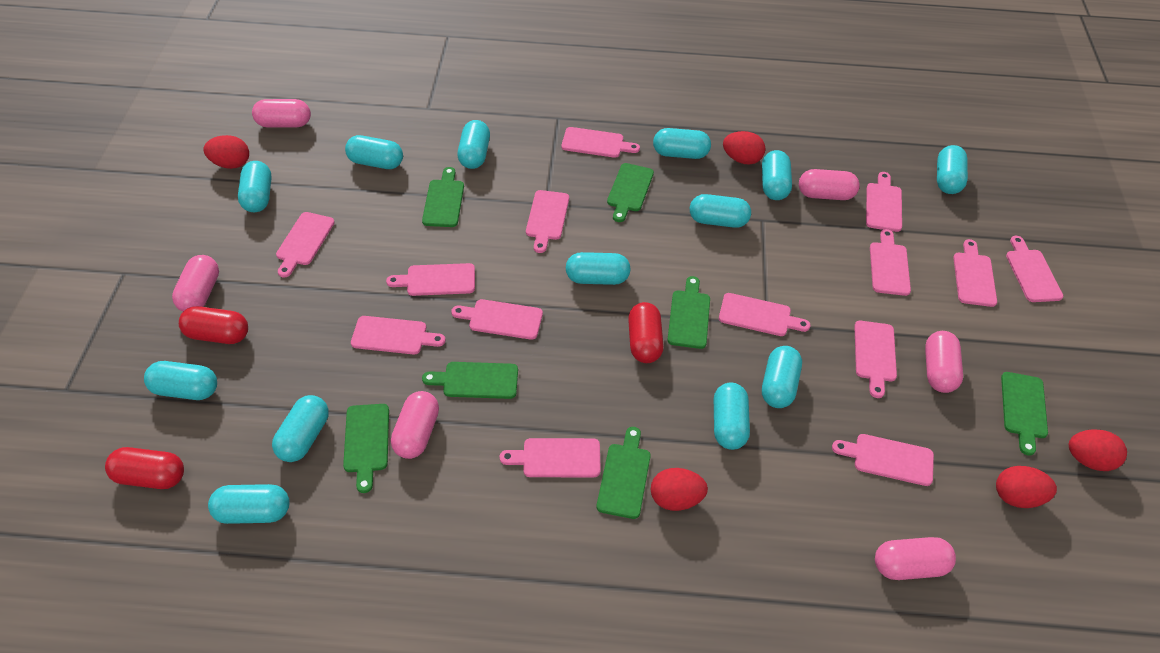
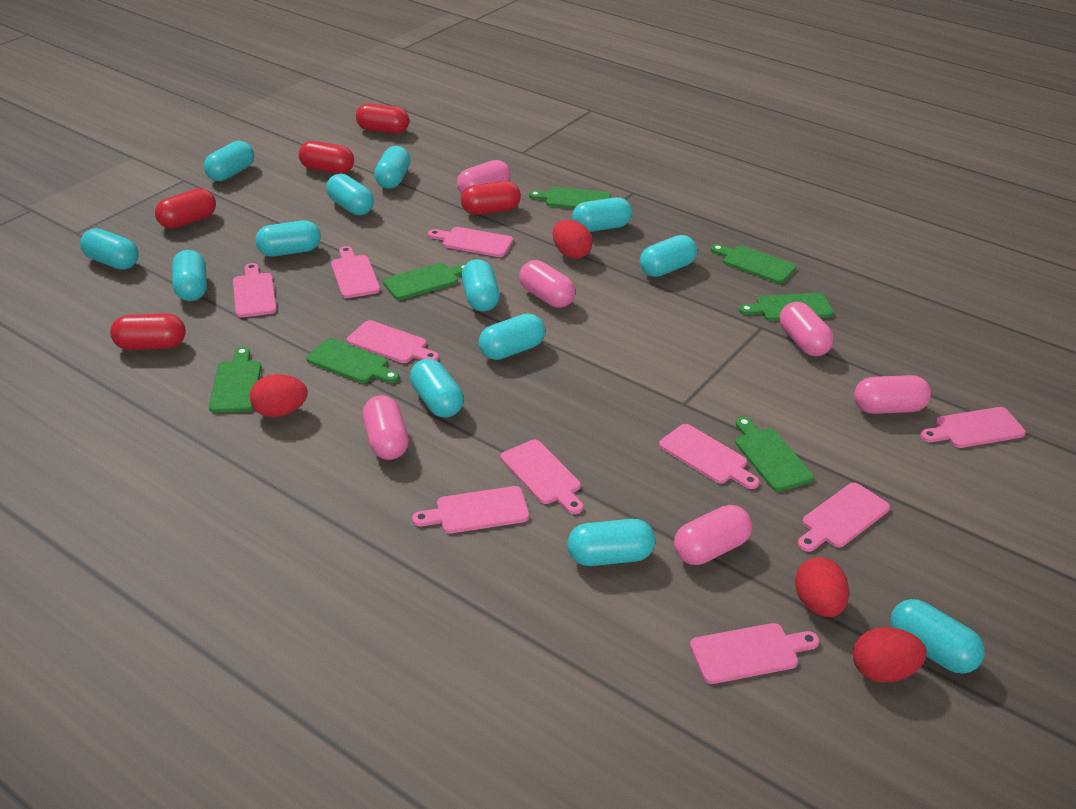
pink cutting board: 14 -> 10
red capsule: 3 -> 5
red egg: 5 -> 4

